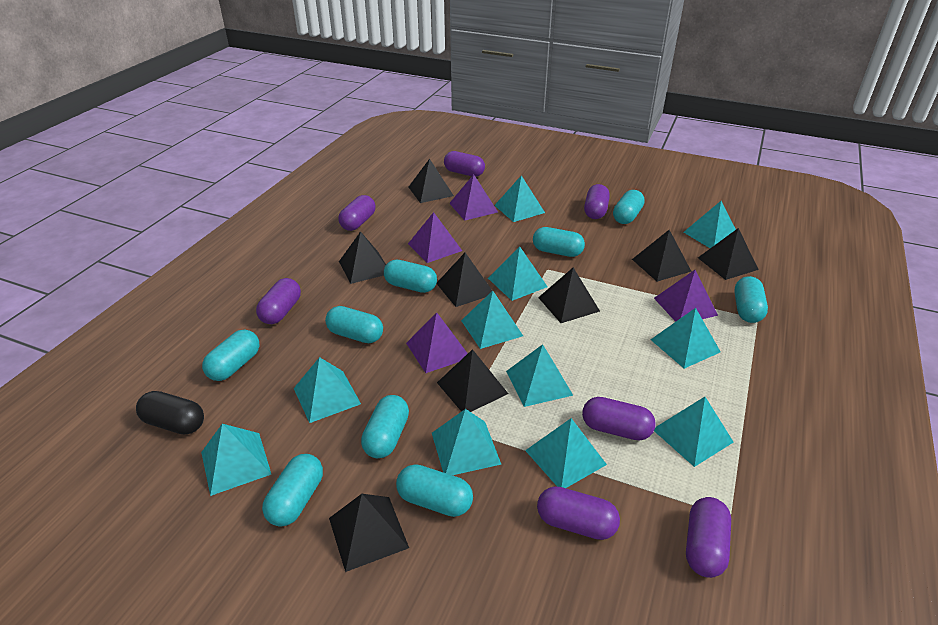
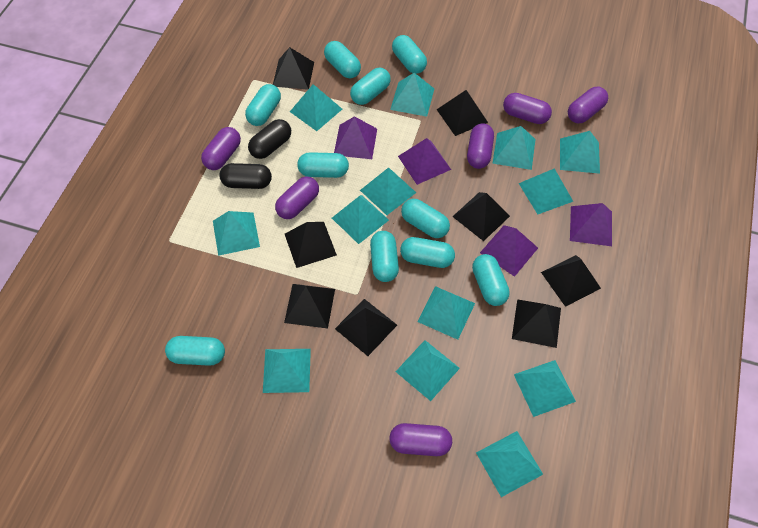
black capsule: 1 -> 2
purple capsule: 7 -> 6
turquoise capsule: 9 -> 10
turquoise pyramid: 11 -> 13

